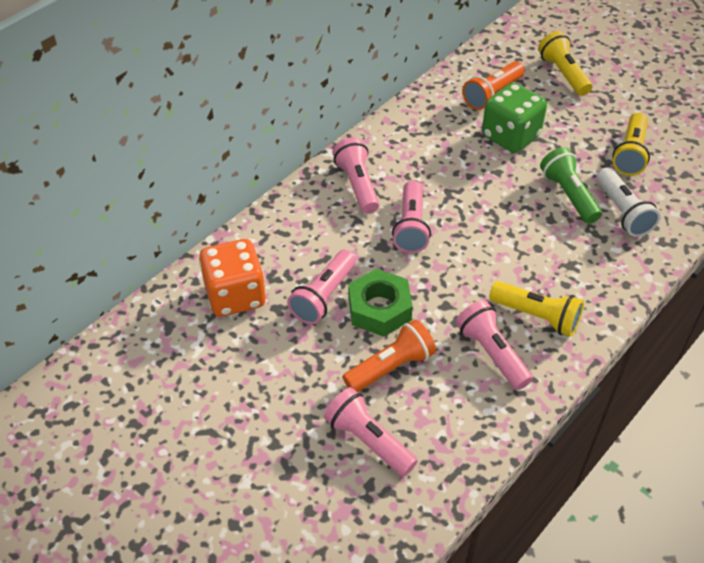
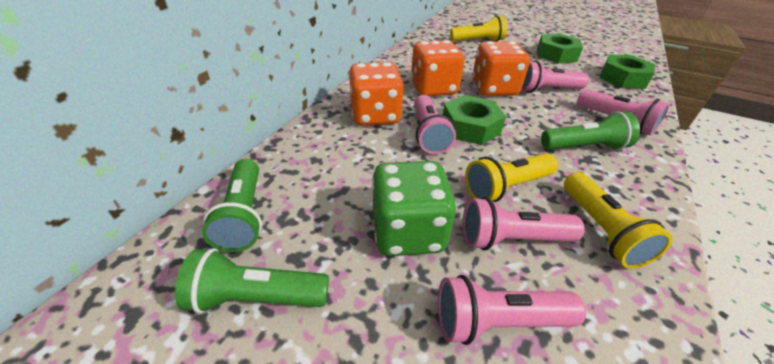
green flashlight: 1 -> 3
green nut: 1 -> 3
orange dice: 1 -> 3
orange flashlight: 2 -> 0
white flashlight: 1 -> 0

